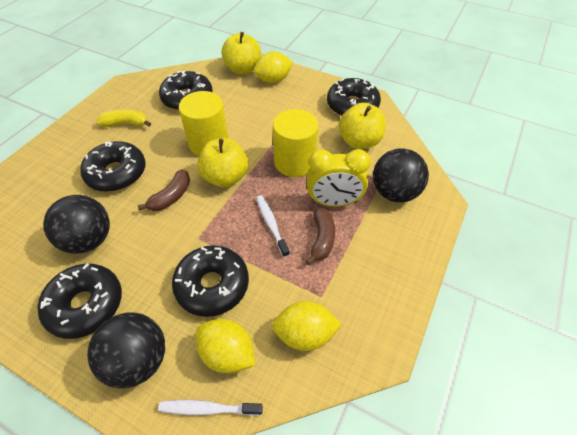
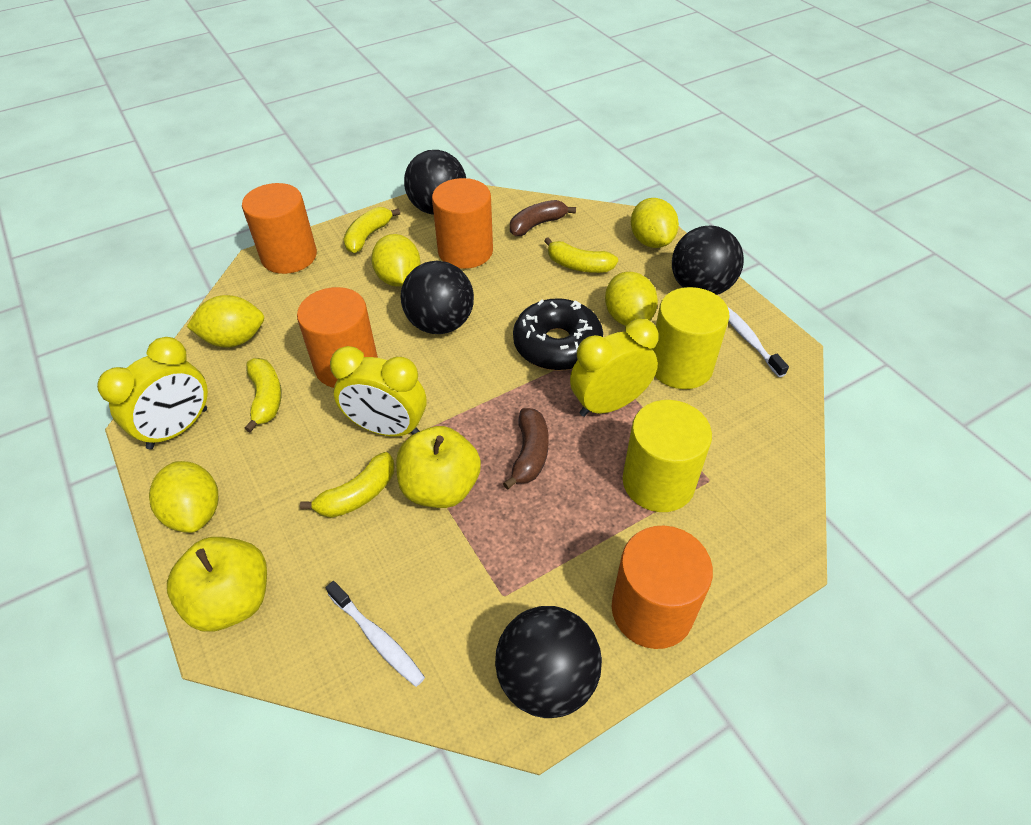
black ball: 3 -> 4
black donut: 5 -> 1
orange cylinder: 0 -> 4
yellow apple: 3 -> 2
yellow banana: 1 -> 4
yellow clock: 1 -> 3
yellow lemon: 3 -> 5

